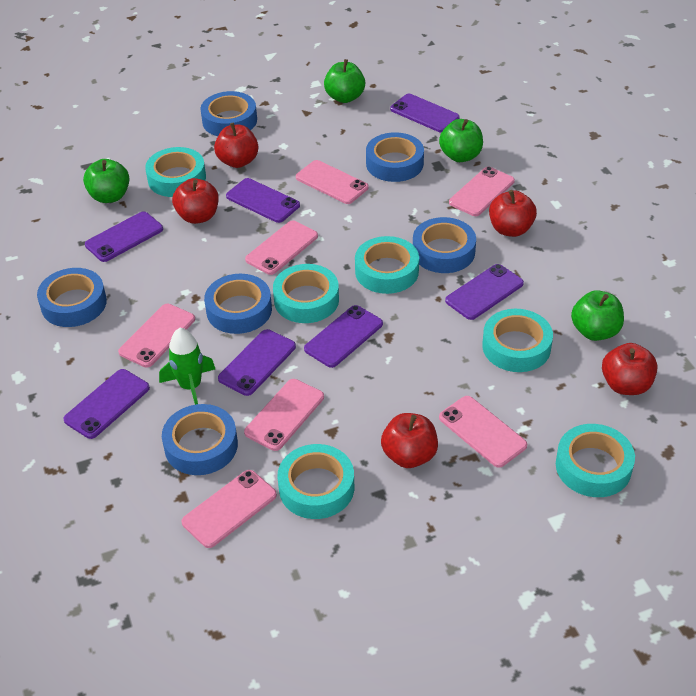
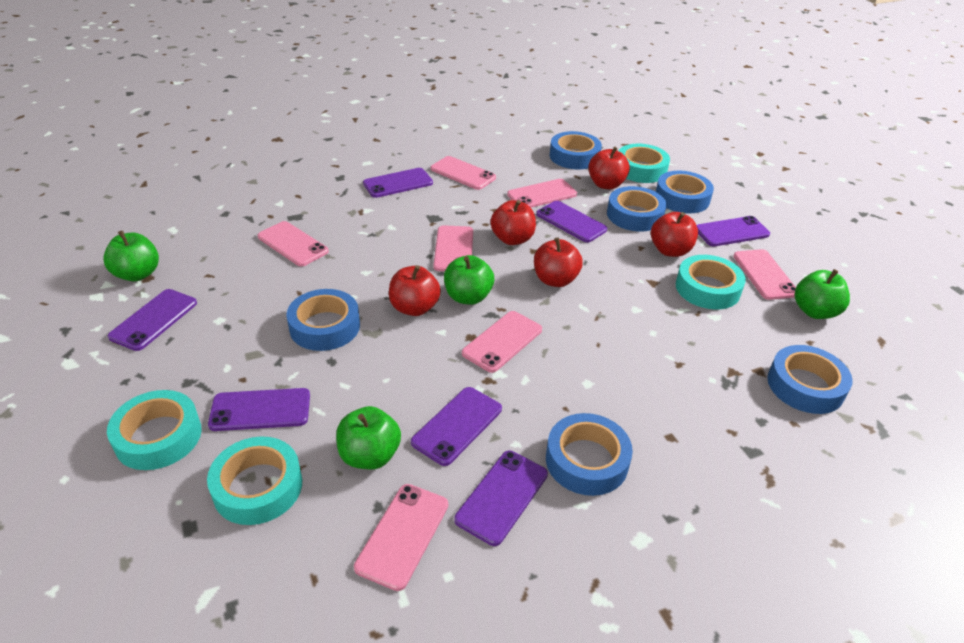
green rocket: 1 -> 0
turquoise tape: 6 -> 4

